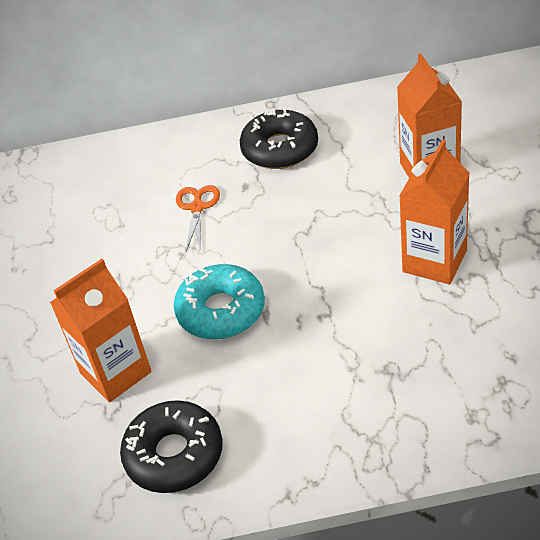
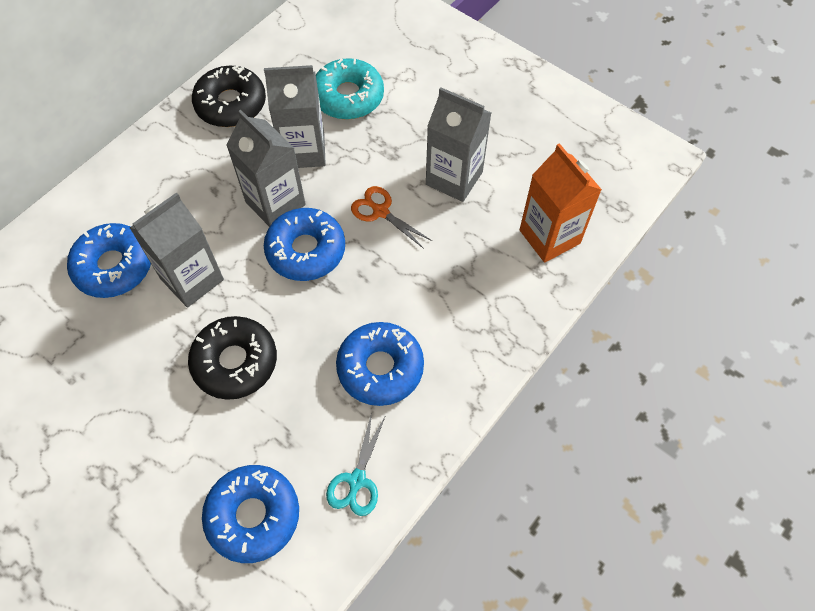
blue donut: 0 -> 4
grey carton: 0 -> 4
orange carton: 3 -> 1
turquoise scissors: 0 -> 1

